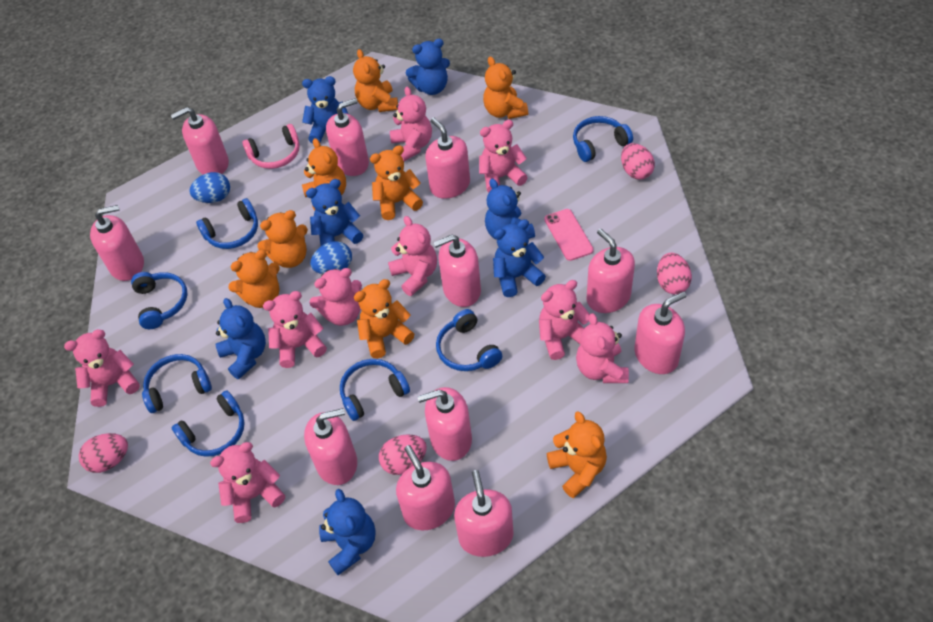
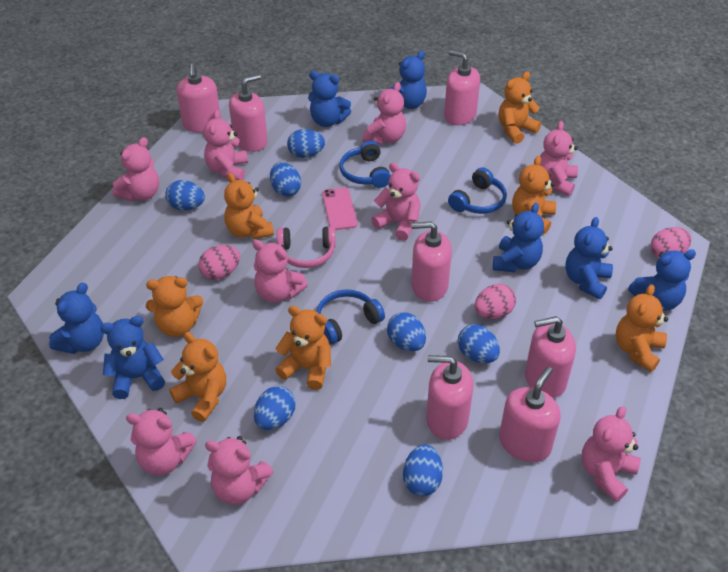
blue egg: 2 -> 7
blue headphones: 7 -> 3
orange teddy bear: 8 -> 7
pink egg: 4 -> 3
pink soap dispenser: 11 -> 7

